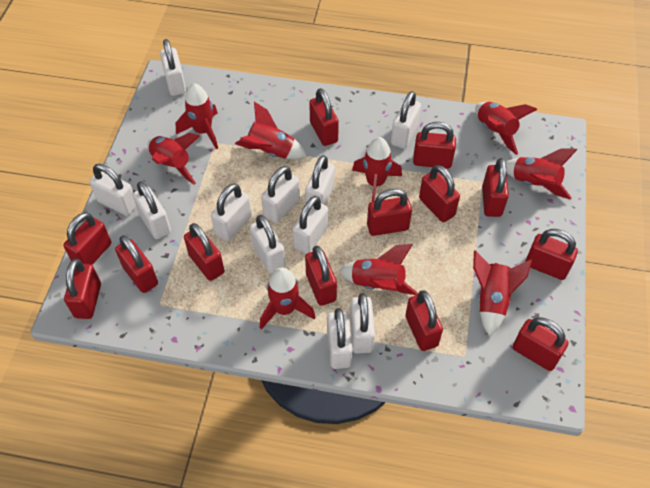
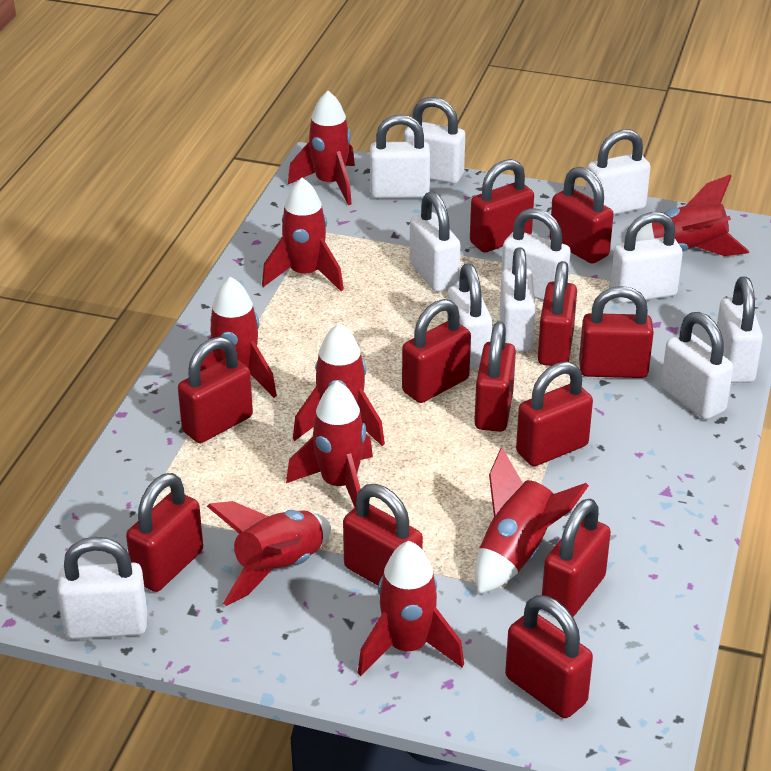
red padlock: 13 -> 12

